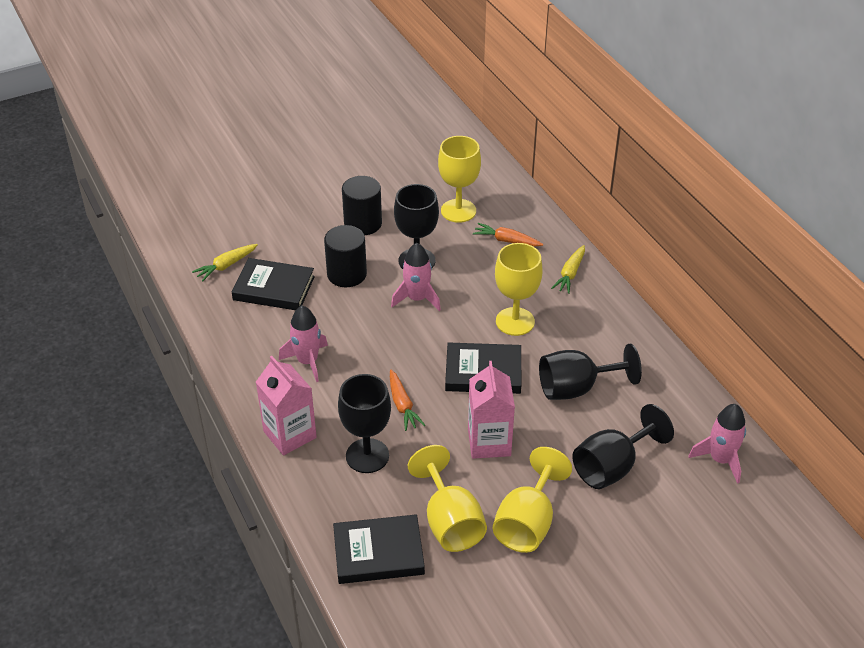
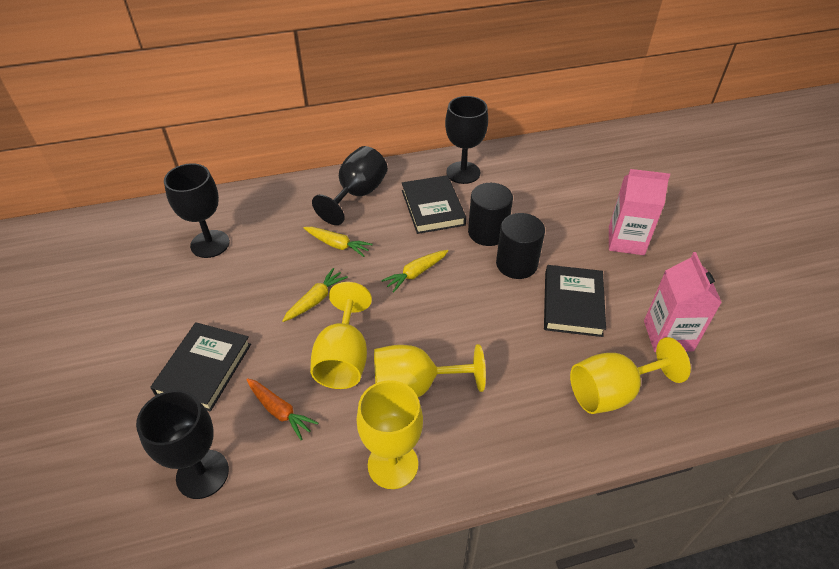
orange carrot: 2 -> 1
pink rocket: 3 -> 0
yellow carrot: 2 -> 3

